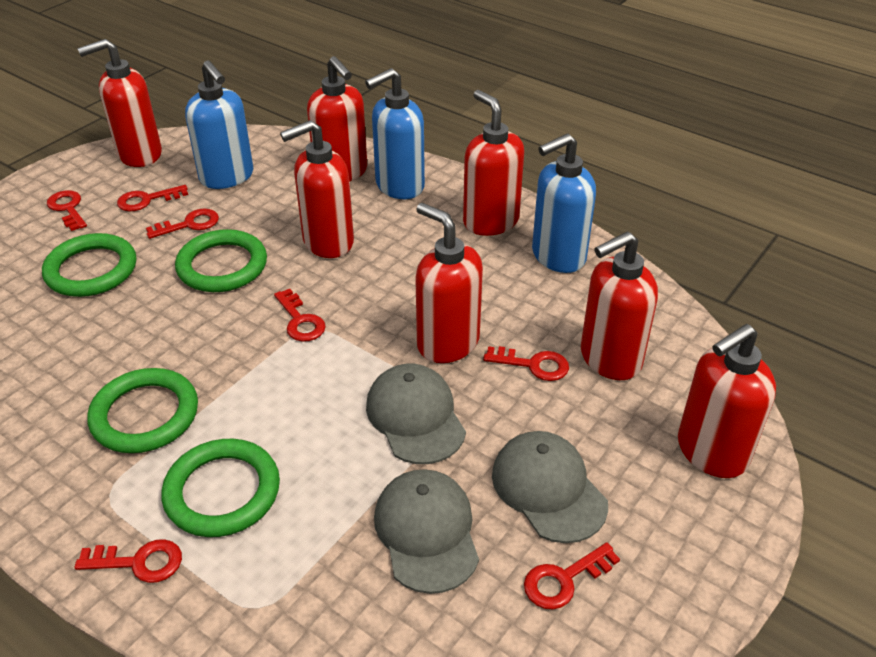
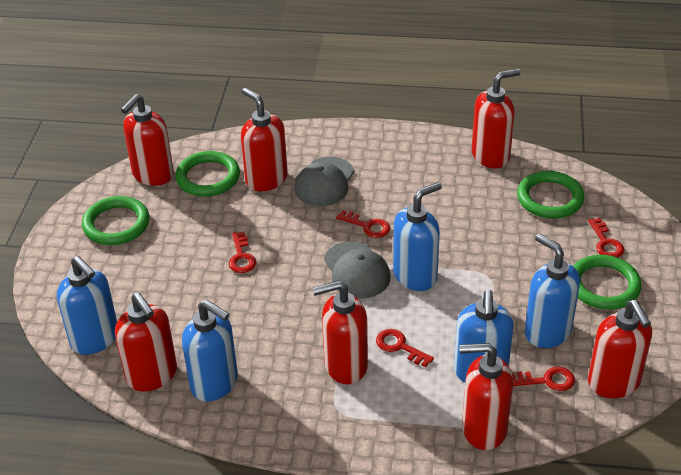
blue soap dispenser: 3 -> 5
grey cap: 3 -> 2
red key: 7 -> 5

